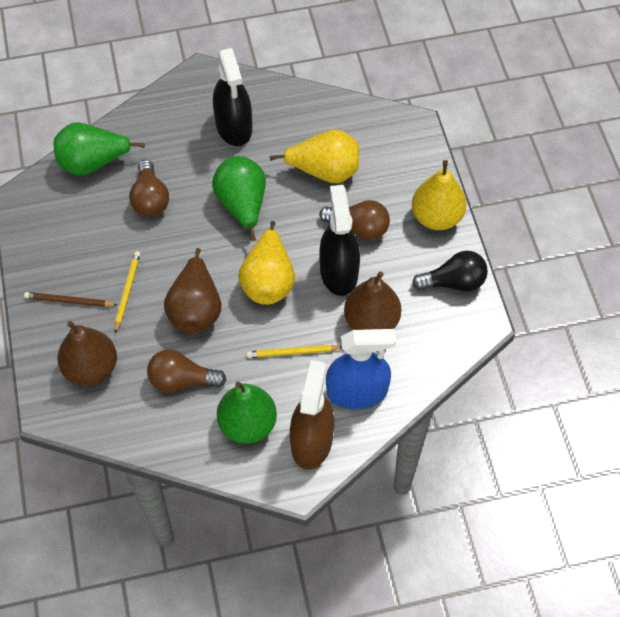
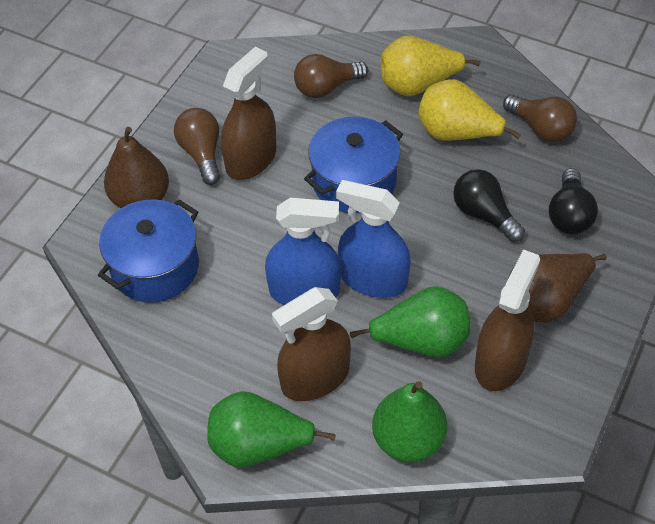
black light bulb: 1 -> 2
black spray bottle: 2 -> 0
blue pot: 0 -> 2
blue spray bottle: 1 -> 2
brown pear: 3 -> 2
brown pencil: 1 -> 0
brown spray bottle: 1 -> 3
yellow pear: 3 -> 2
yellow pencil: 2 -> 0

